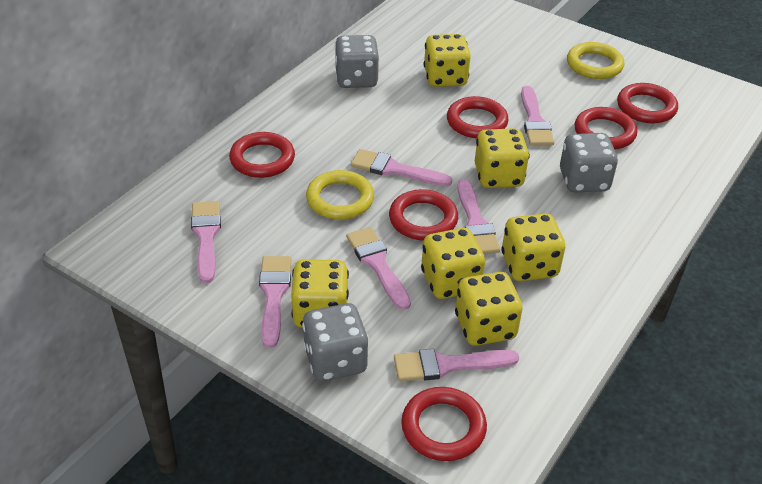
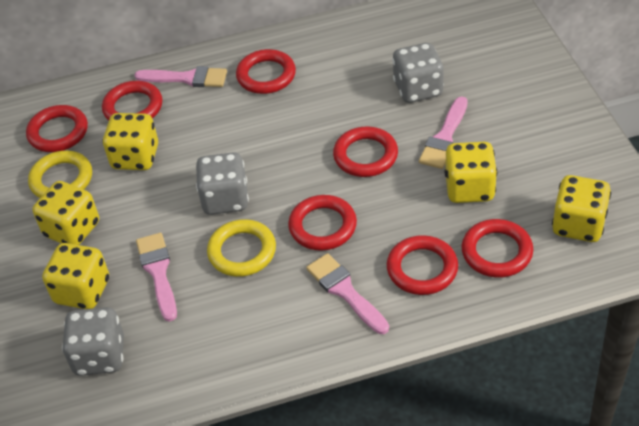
pink brush: 7 -> 4
red ring: 6 -> 7
yellow dice: 6 -> 5

